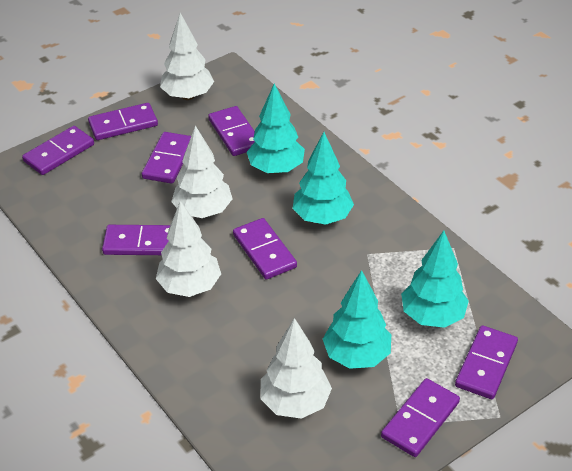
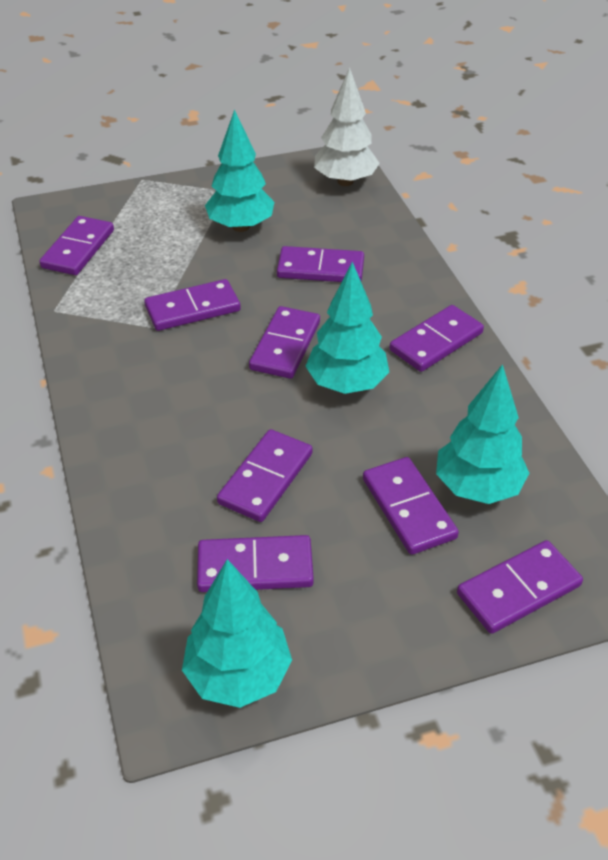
purple domino: 8 -> 9
white tree: 4 -> 1

